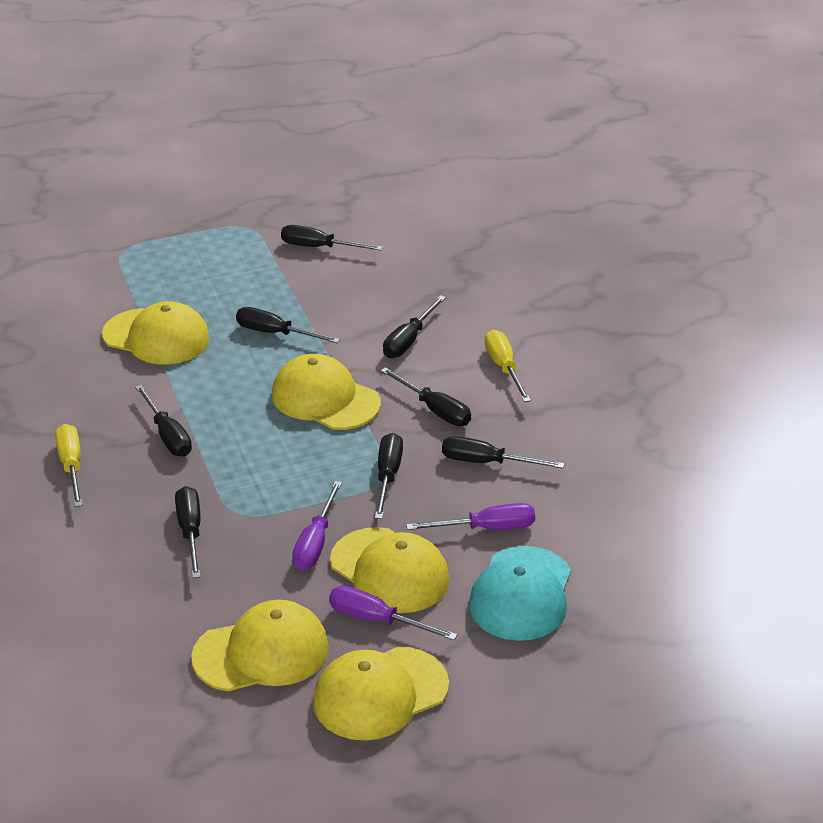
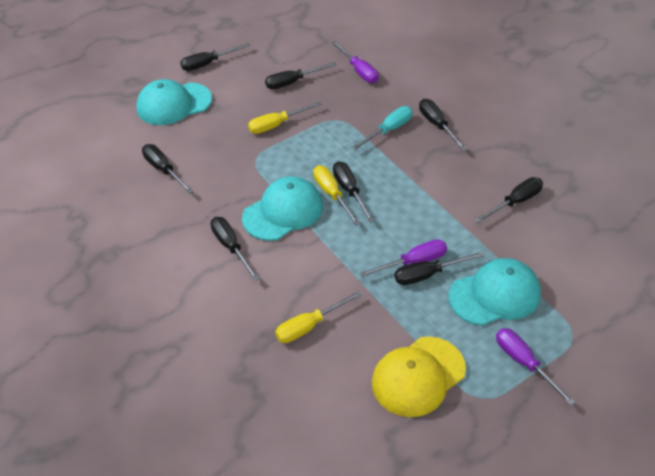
turquoise cap: 1 -> 3
turquoise screwdriver: 0 -> 1
yellow cap: 5 -> 1
yellow screwdriver: 2 -> 3

